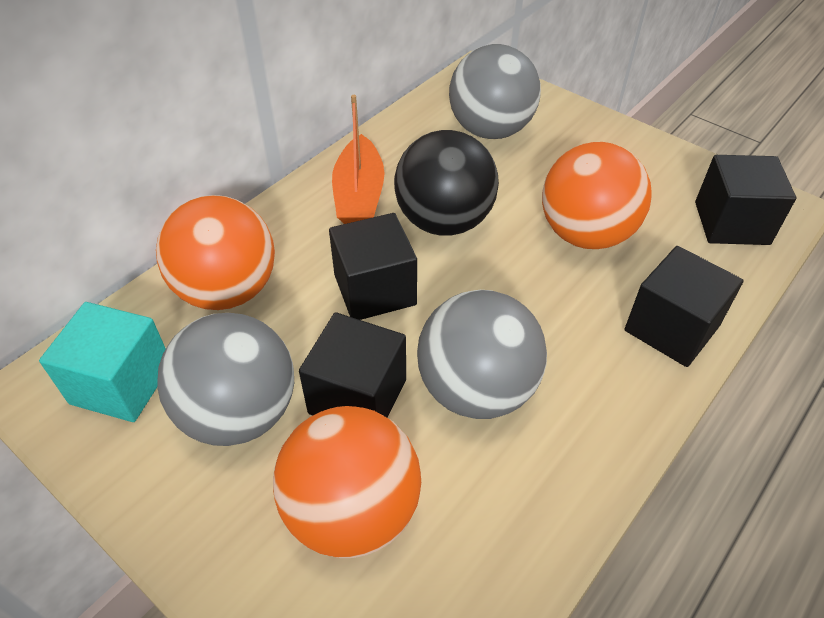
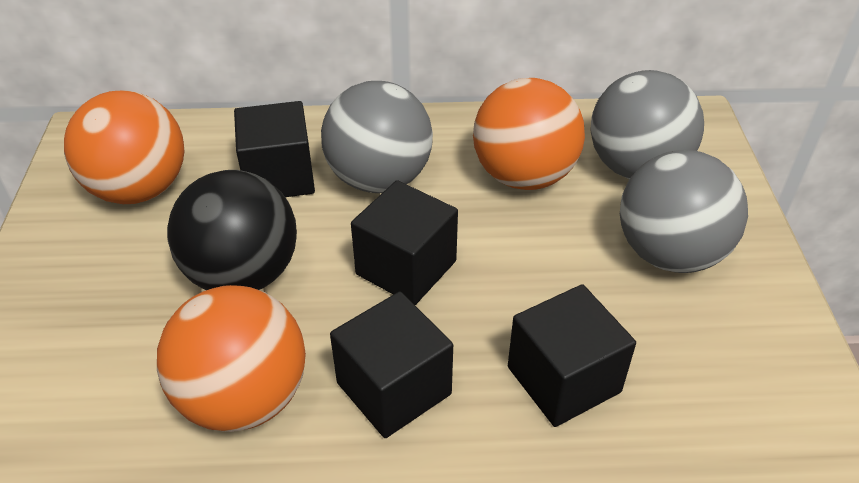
orange boat: 1 -> 0
turquoise cube: 1 -> 0

